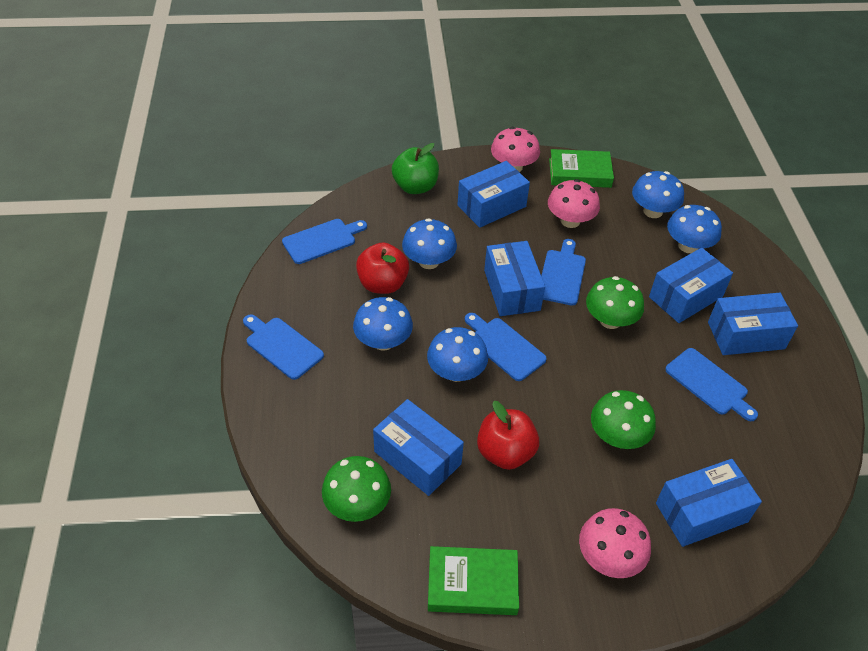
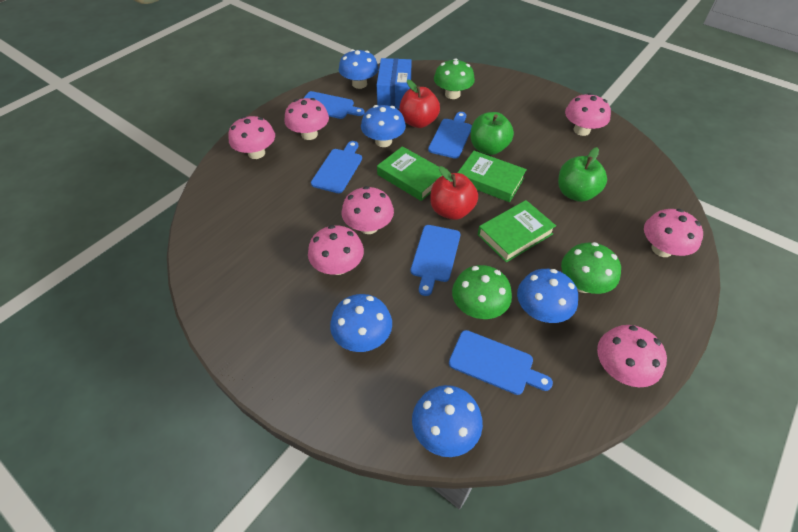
blue box: 6 -> 1
green apple: 1 -> 2
green book: 2 -> 3
pink mushroom: 3 -> 7

